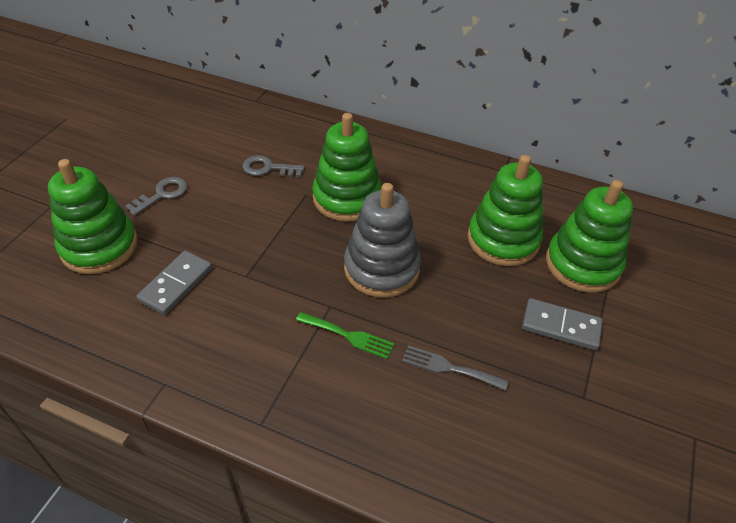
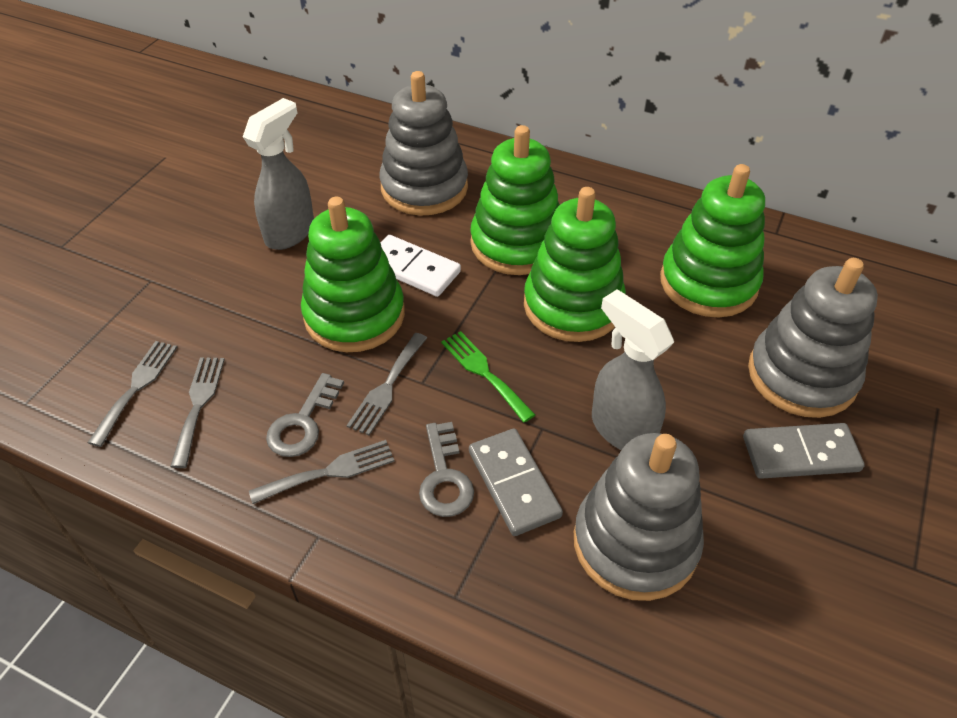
grey fork: 1 -> 4
grey spray bottle: 0 -> 2
grey stacking toy: 1 -> 3
white domino: 0 -> 1

